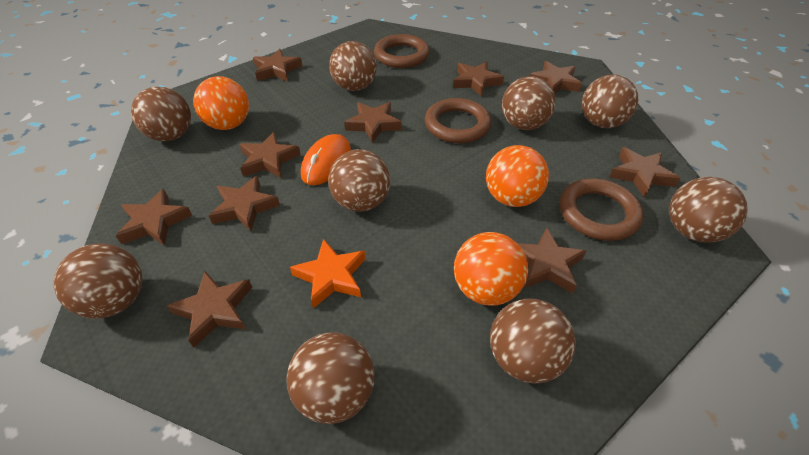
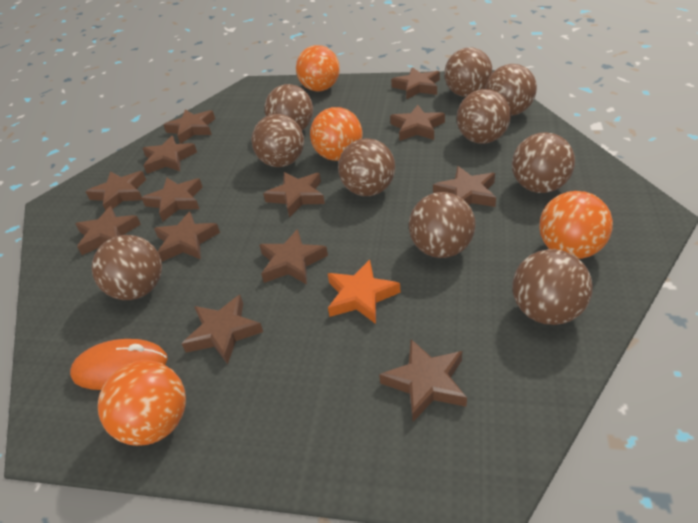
brown ball: 9 -> 10
brown ring: 3 -> 0
brown star: 10 -> 13
orange ball: 3 -> 4

